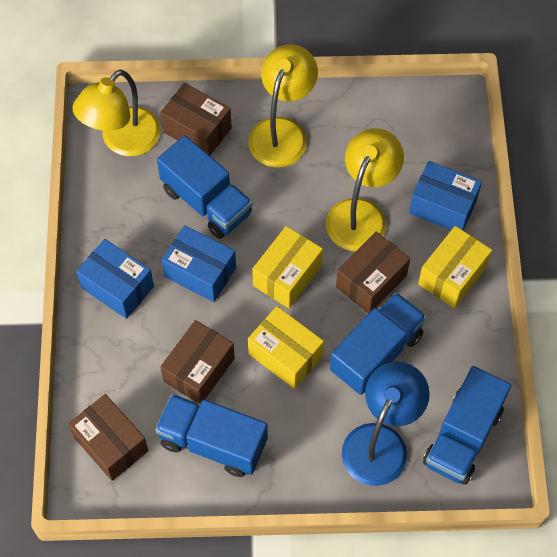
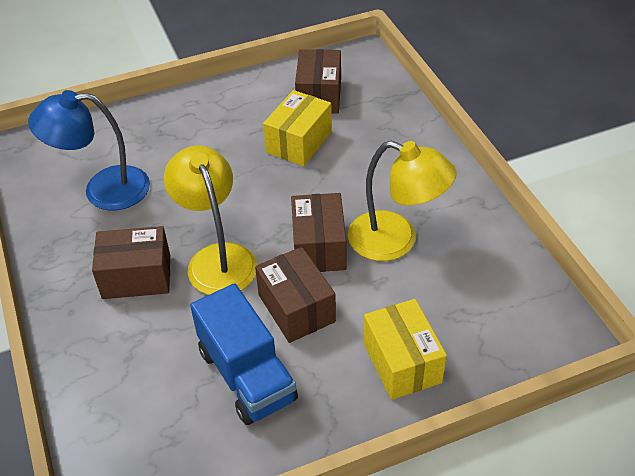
blue box: 3 -> 0
blue truck: 4 -> 1
yellow box: 3 -> 2
yellow lamp: 3 -> 2

